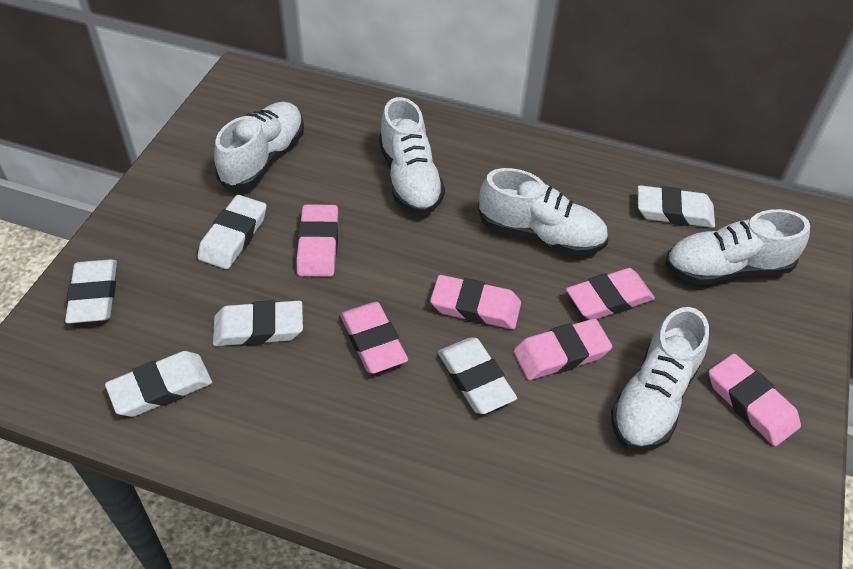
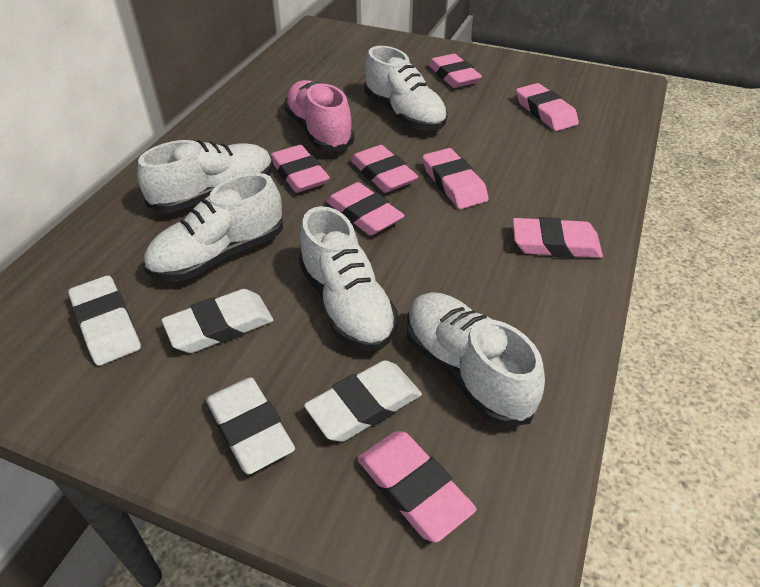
pink eraser: 6 -> 8
pink shoe: 0 -> 1
white eraser: 6 -> 4

